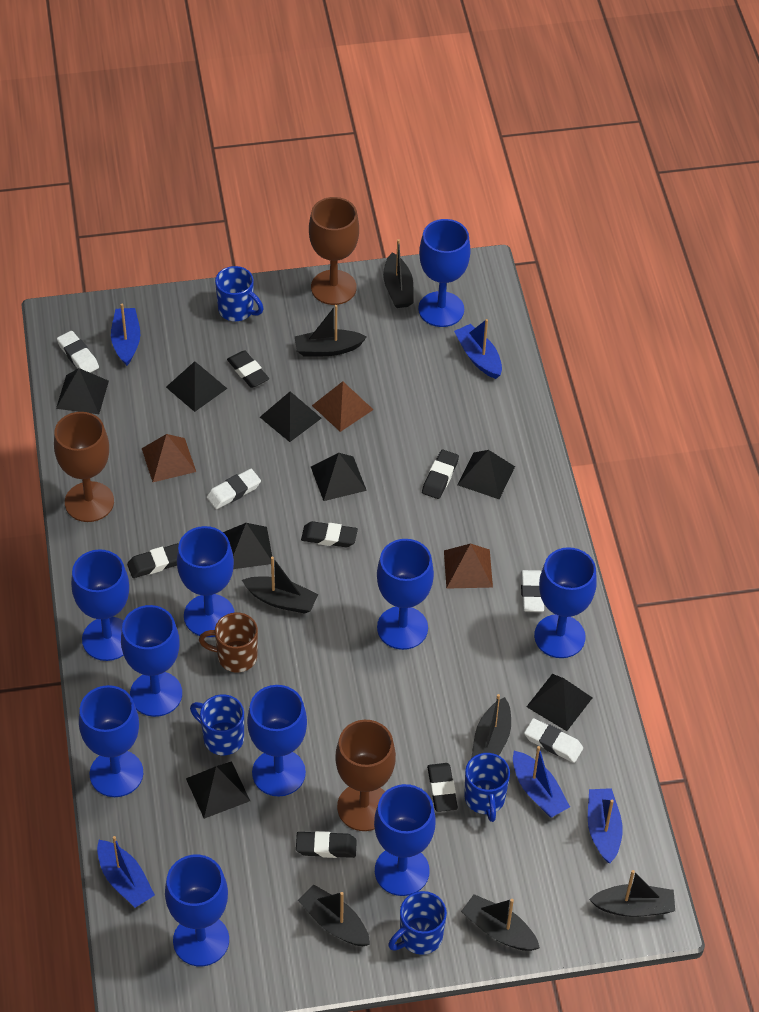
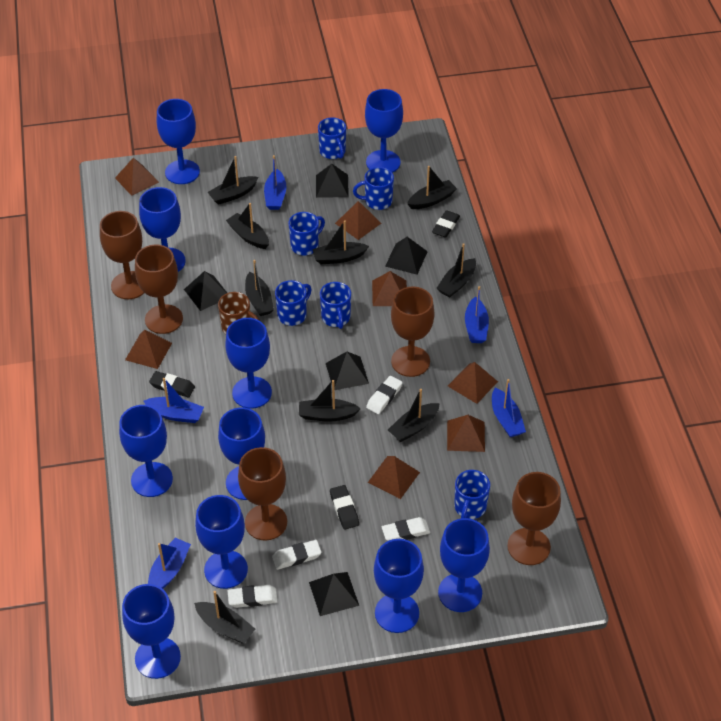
black boat: 7 -> 9
black eraser: 6 -> 3
black pyramid: 8 -> 5
blue mug: 4 -> 6
brown goblet: 3 -> 5
brown pyramid: 3 -> 7

